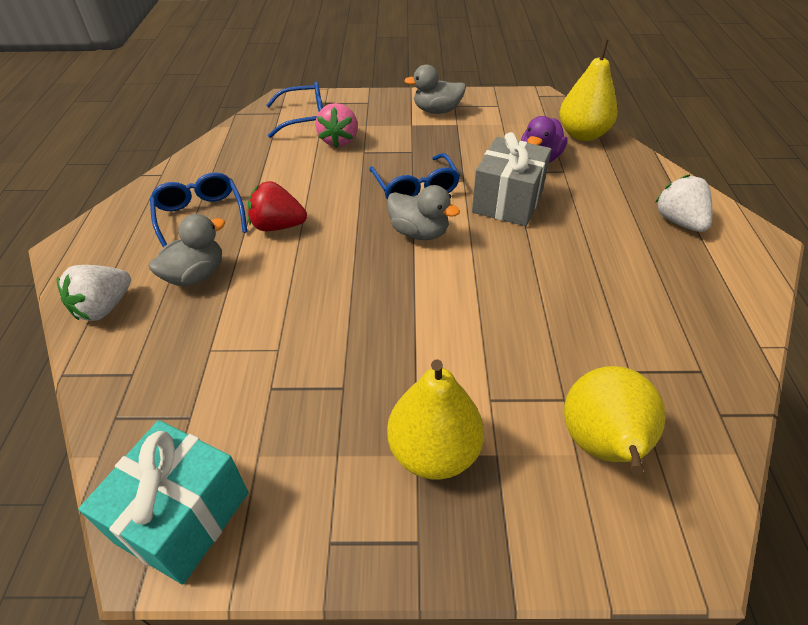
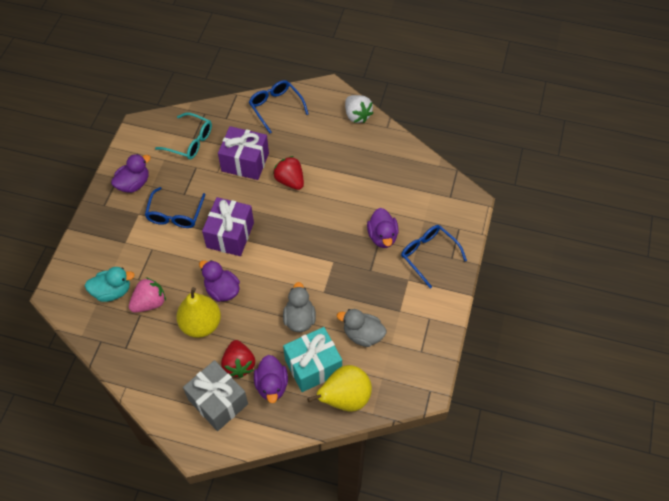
grey duck: 3 -> 2
purple duck: 1 -> 4
purple gift: 0 -> 2
red strawberry: 1 -> 2
turquoise duck: 0 -> 1
turquoise glasses: 0 -> 1
white strawberry: 2 -> 1
yellow pear: 3 -> 2

